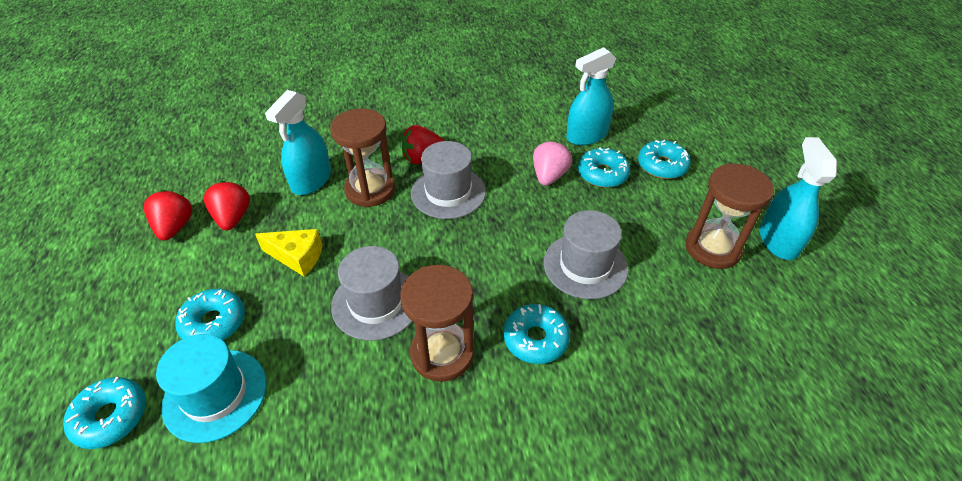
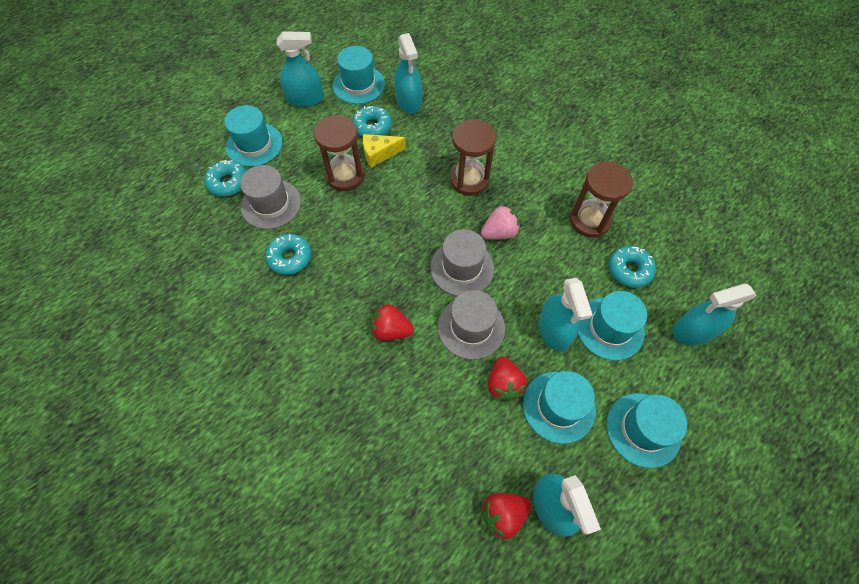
turquoise donut: 5 -> 4
turquoise hat: 1 -> 5
turquoise spray bottle: 3 -> 5

